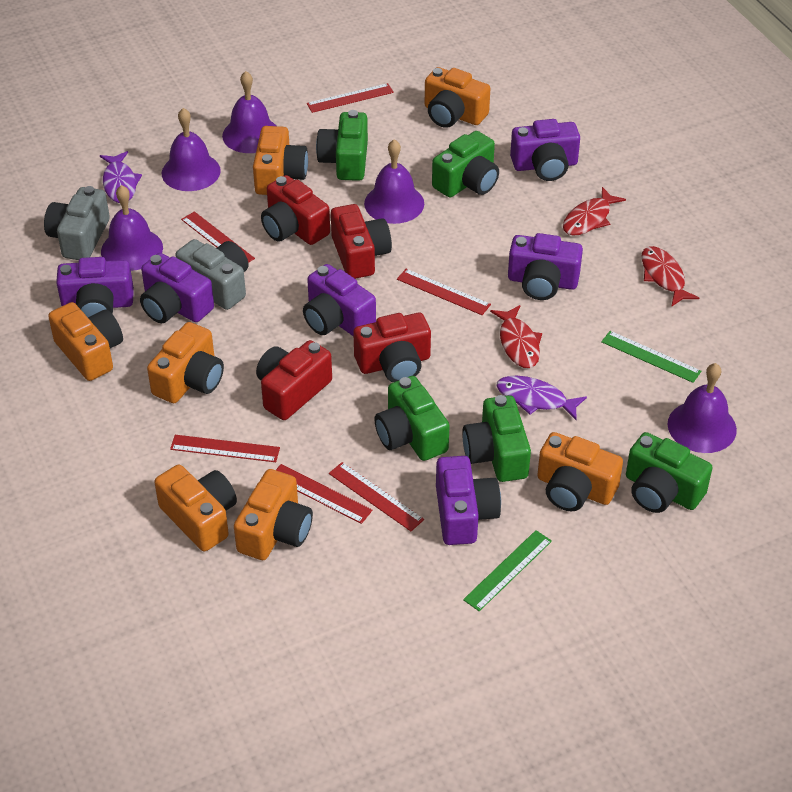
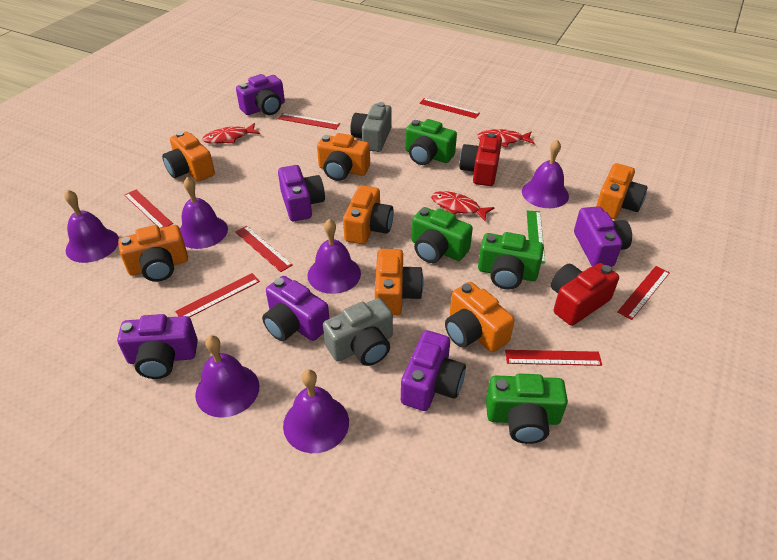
green camera: 5 -> 4
green ruler: 2 -> 1
purple bell: 5 -> 6
purple fish: 2 -> 0
red camera: 4 -> 2
red ruler: 6 -> 7

